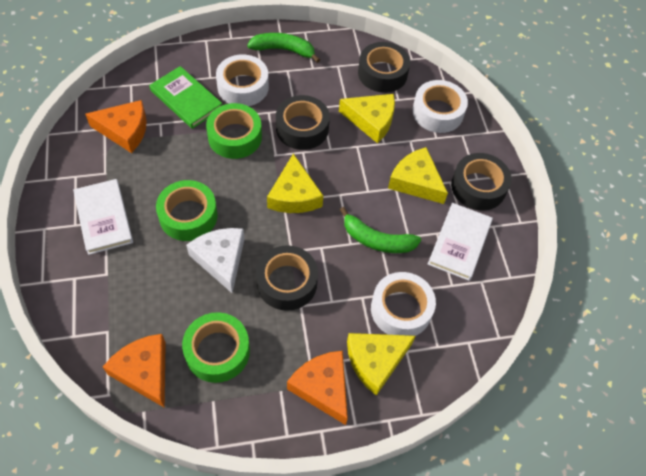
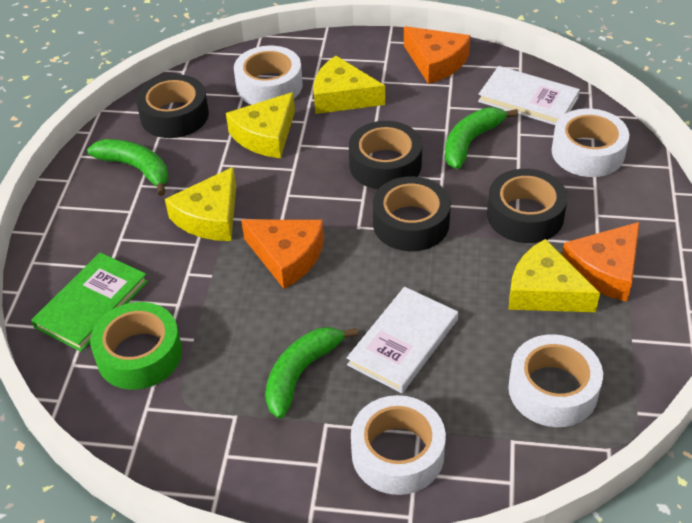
green banana: 2 -> 3
green tape: 3 -> 1
white cheese: 1 -> 0
white tape: 3 -> 4

